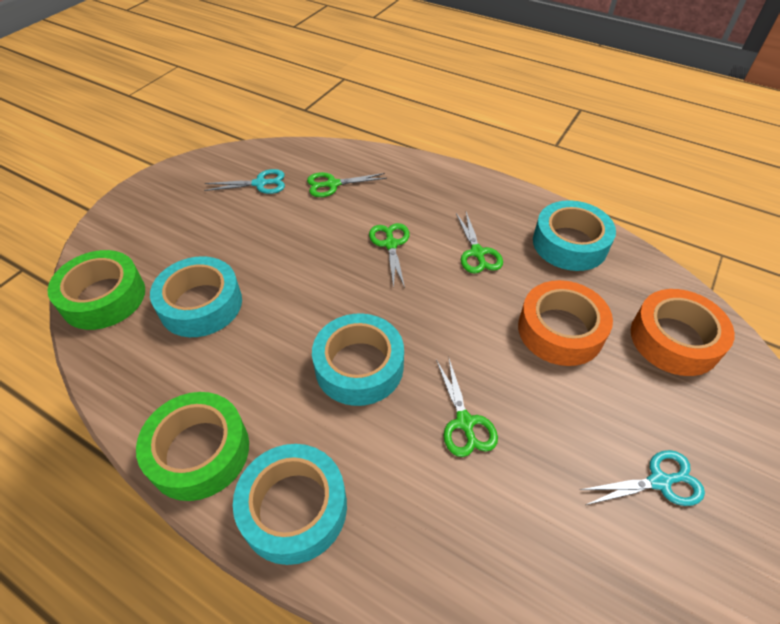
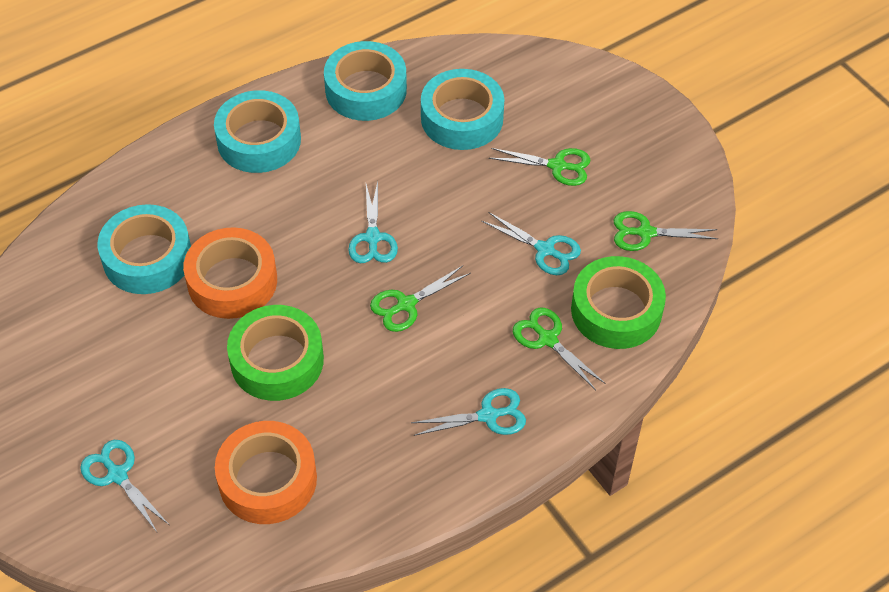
turquoise scissors: 2 -> 4

